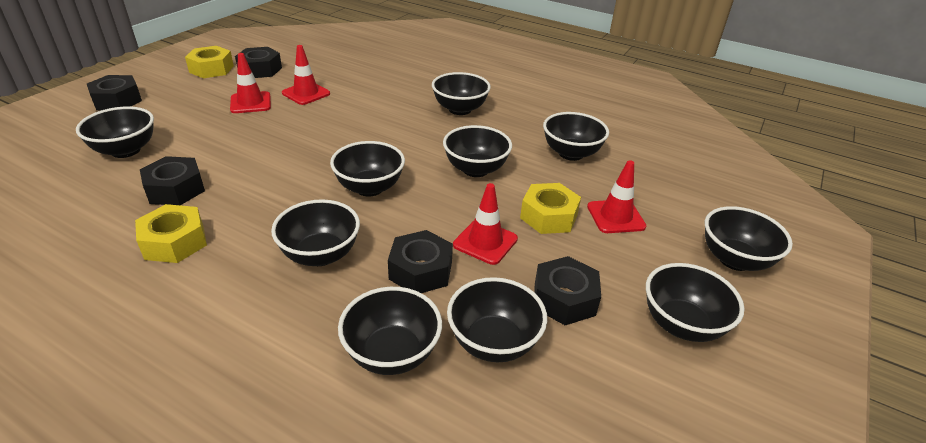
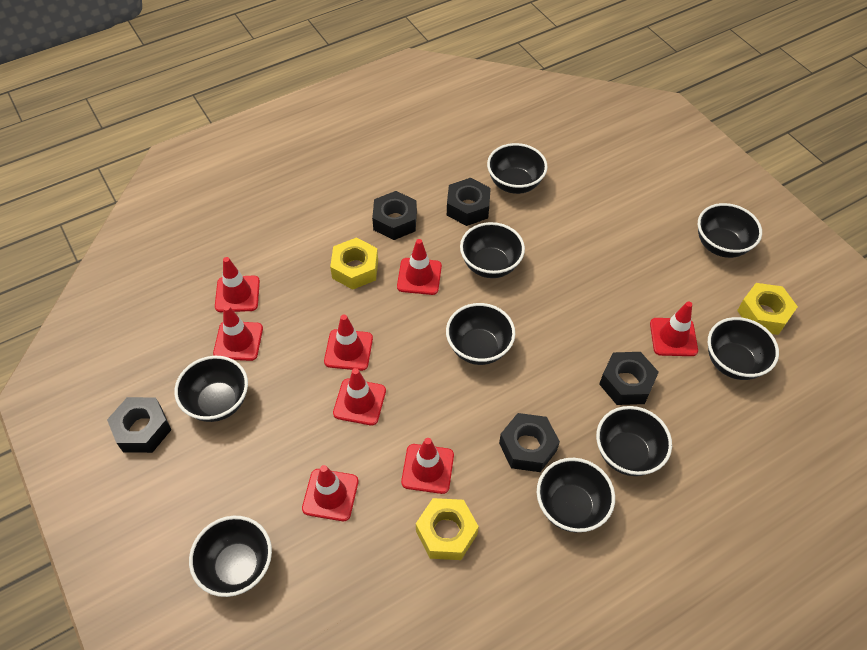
black bowl: 10 -> 9
red traffic cone: 4 -> 8

